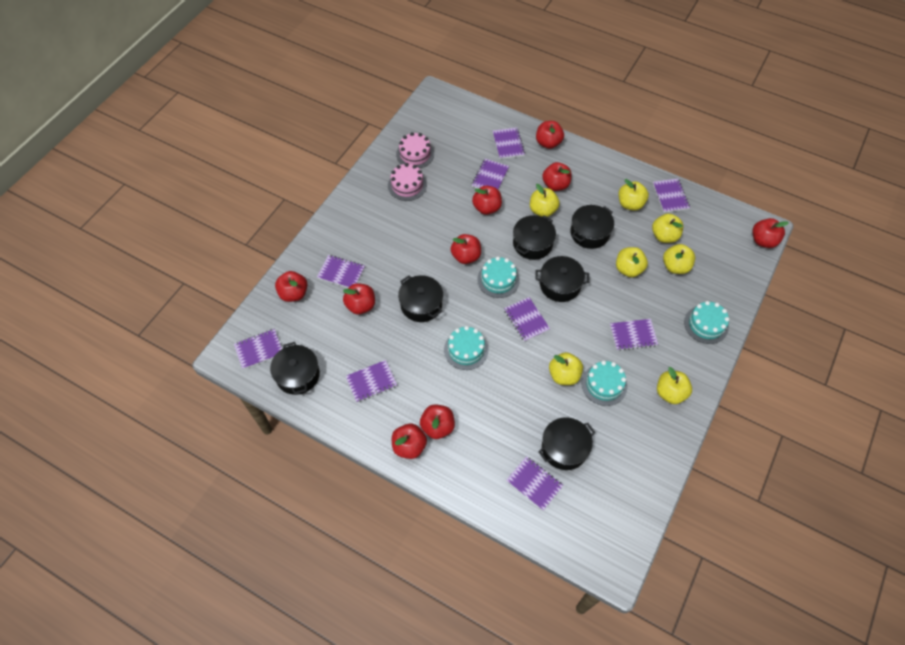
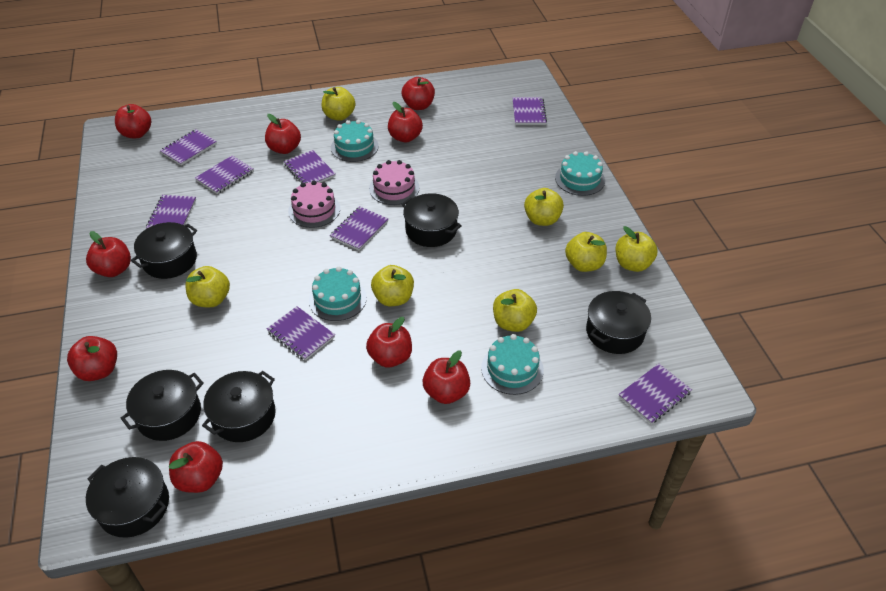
purple notebook: 9 -> 8

